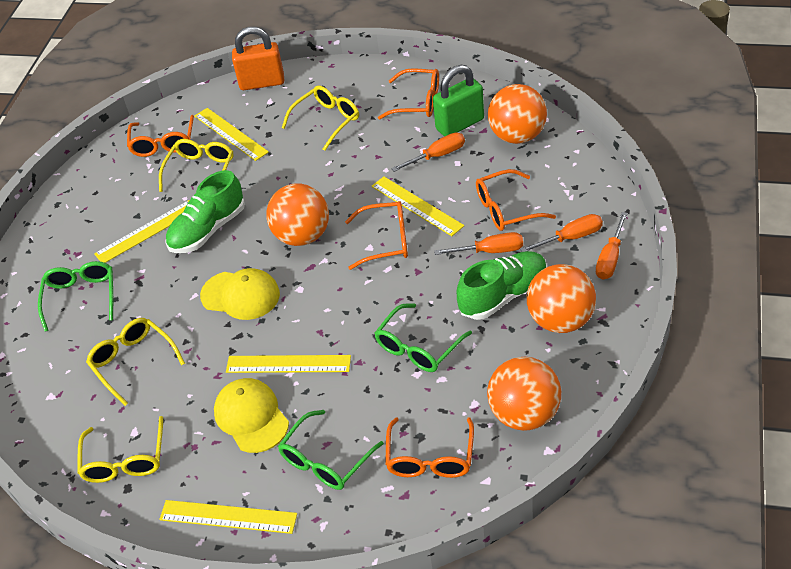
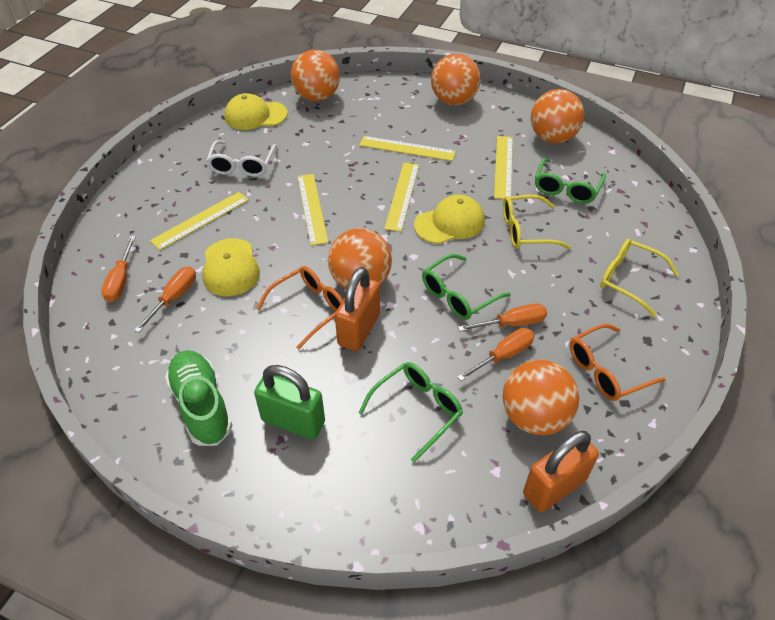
green shoe: 2 -> 1
orange ball: 4 -> 5
orange glasses: 5 -> 2
orange padlock: 1 -> 2
white glasses: 0 -> 1
yellow cap: 2 -> 3
yellow glasses: 4 -> 2

